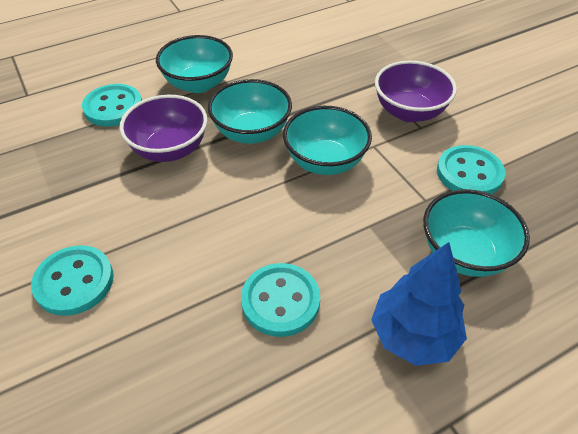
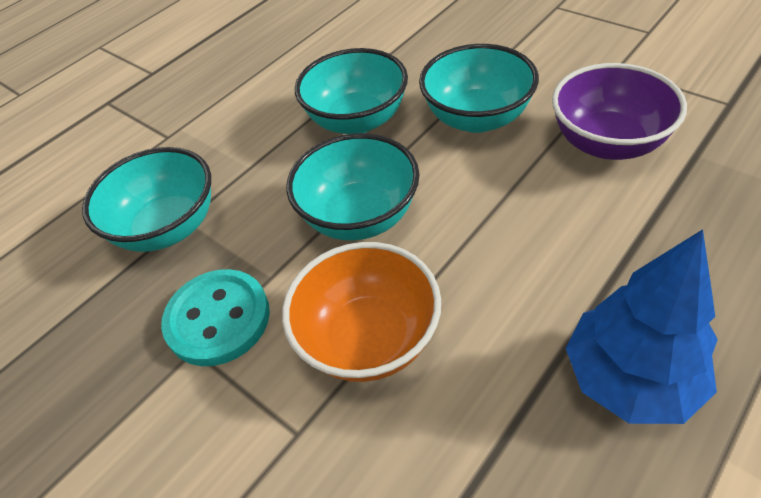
orange bowl: 0 -> 1
purple bowl: 2 -> 1
turquoise button: 4 -> 1

